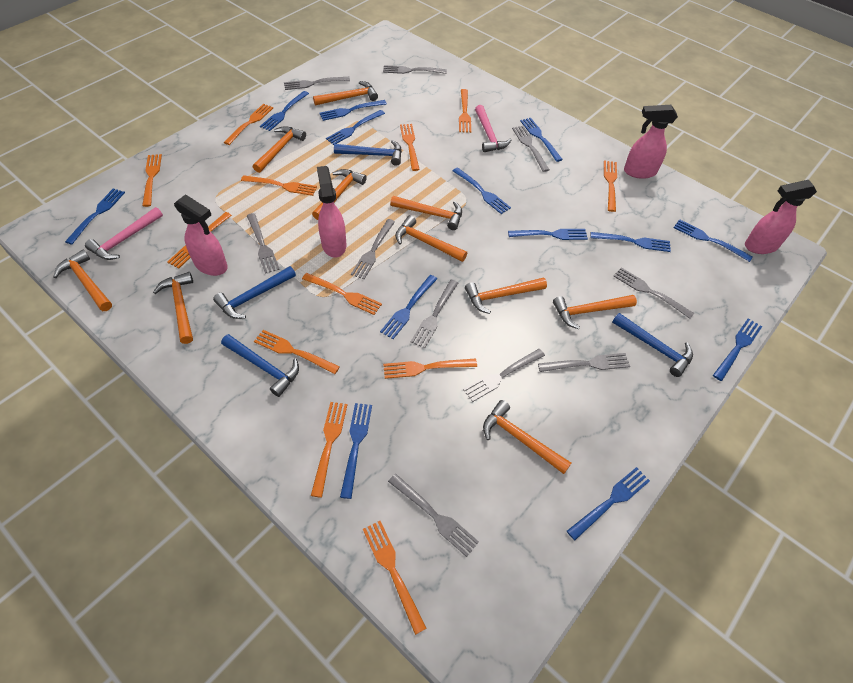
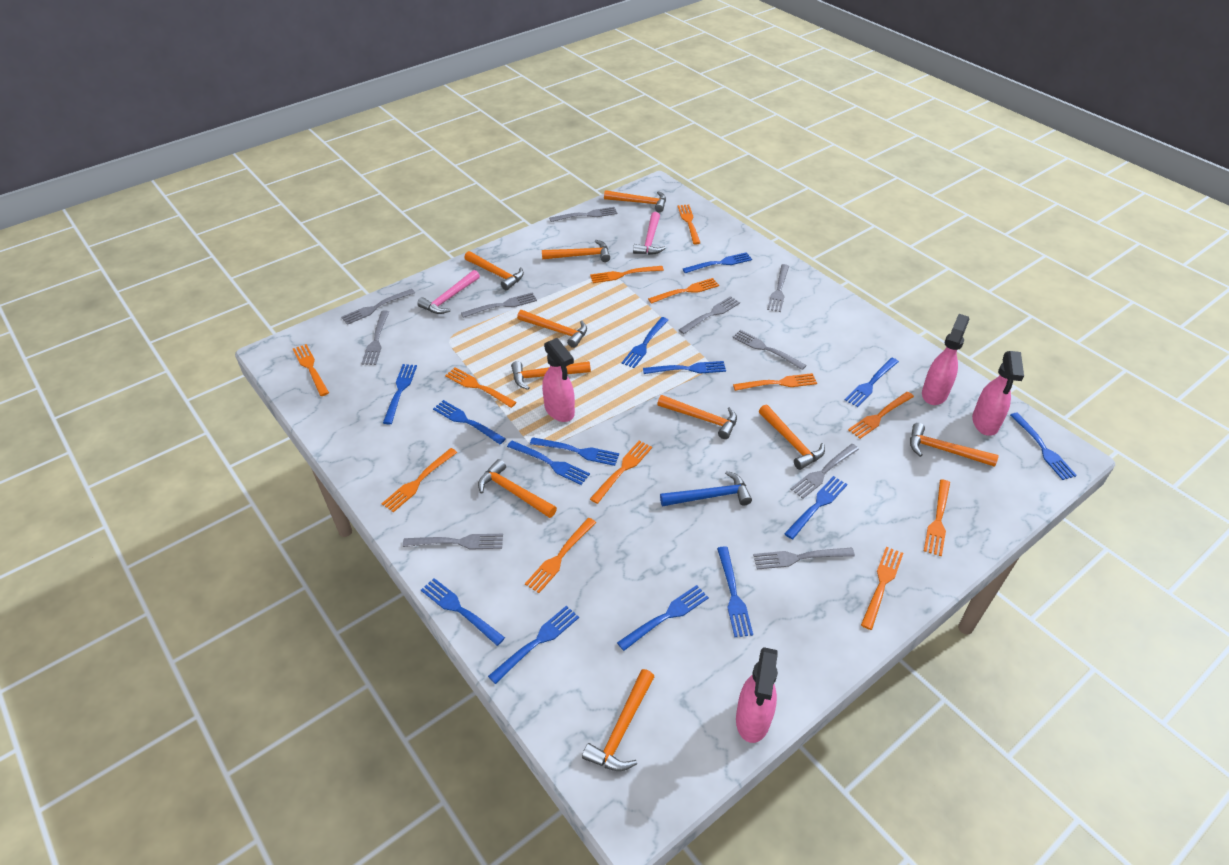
blue fork: 13 -> 14
blue hammer: 4 -> 1

